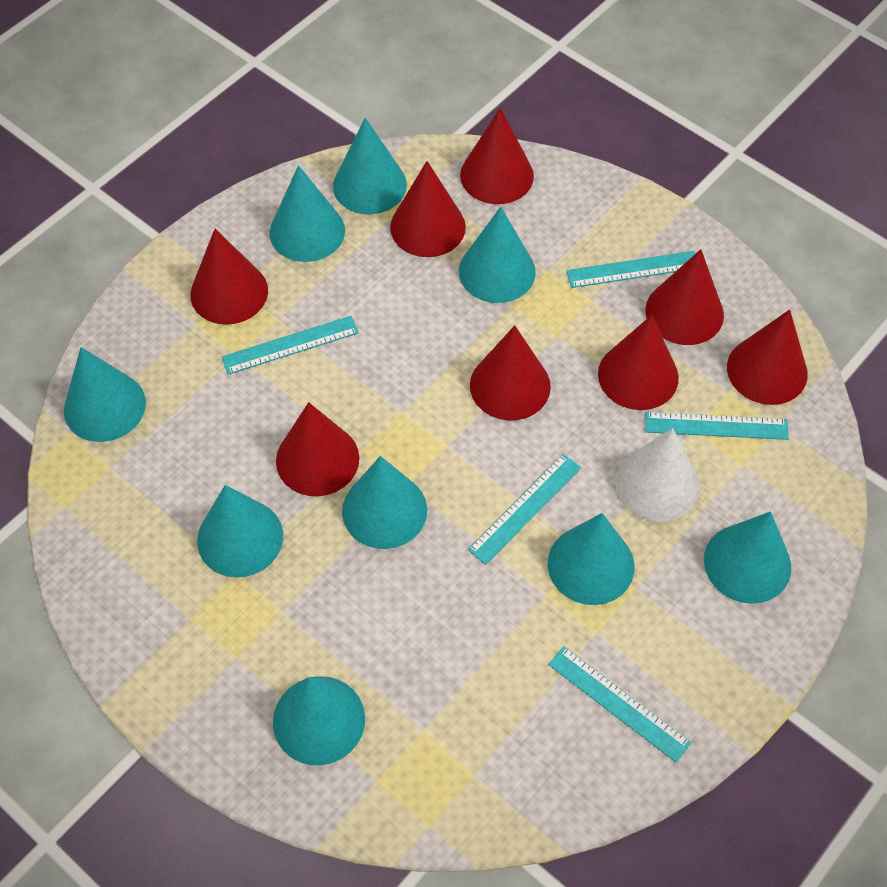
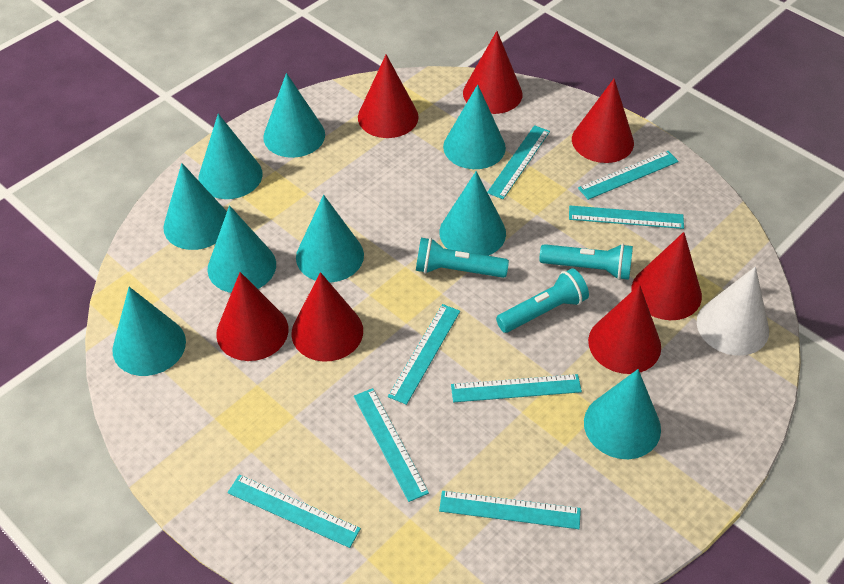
red cone: 8 -> 7
turquoise flashlight: 0 -> 3
turquoise ruler: 5 -> 8

